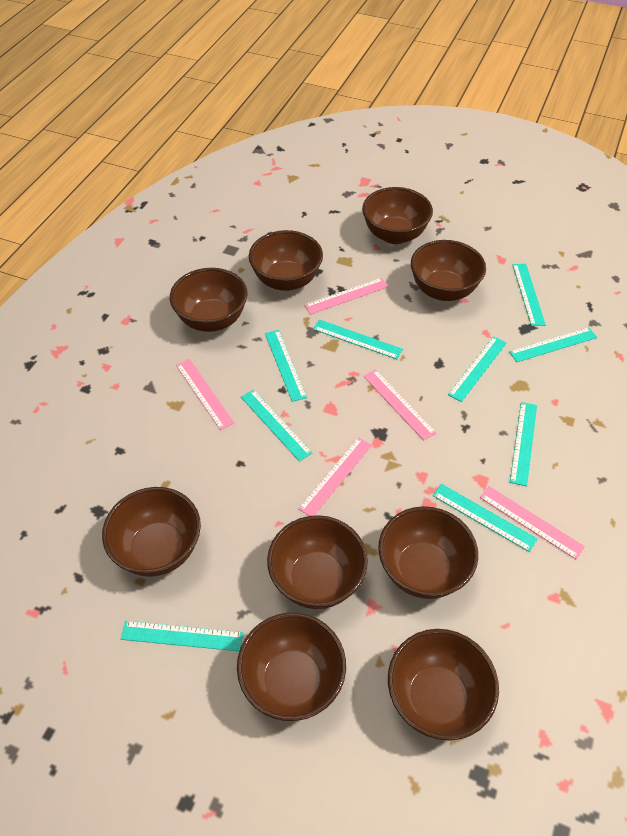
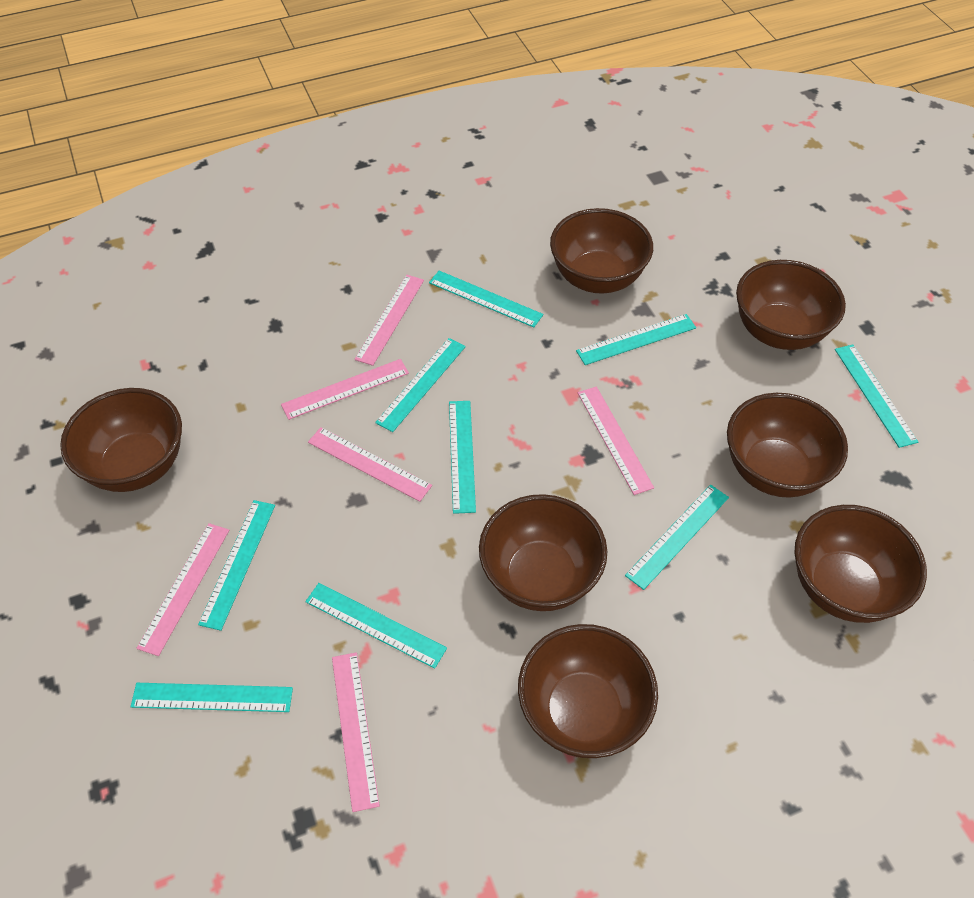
brown bowl: 9 -> 7
pink ruler: 5 -> 6

